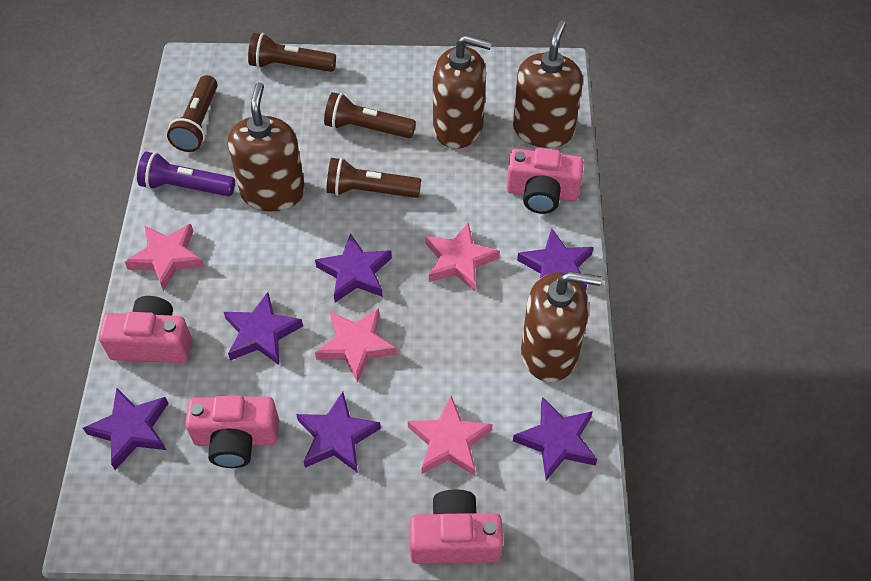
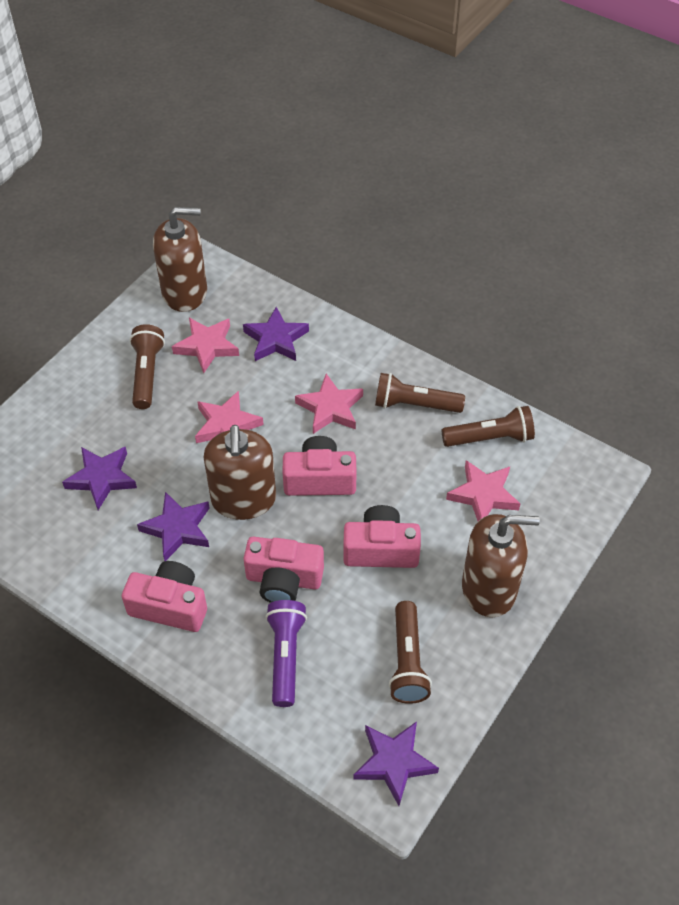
brown soap dispenser: 4 -> 3
purple star: 6 -> 4

